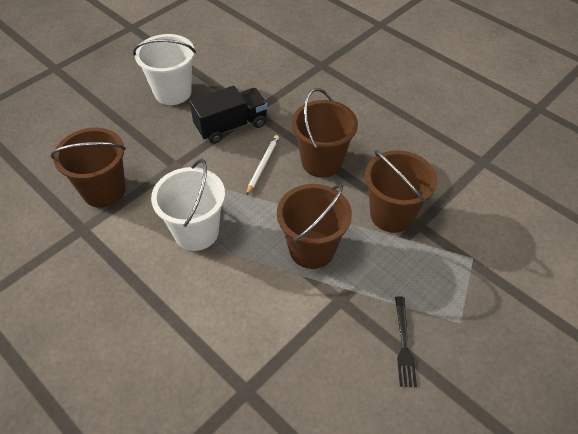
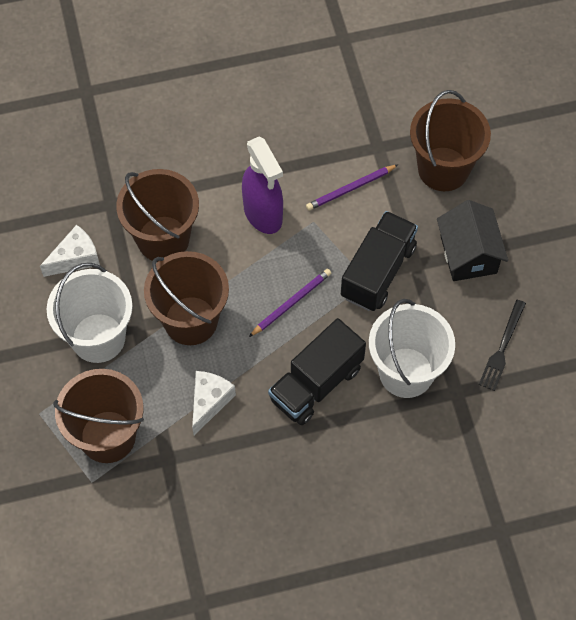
black house: 0 -> 1
black truck: 1 -> 2
purple pencil: 0 -> 2
purple spray bottle: 0 -> 1
white cheese: 0 -> 2
white pencil: 1 -> 0

